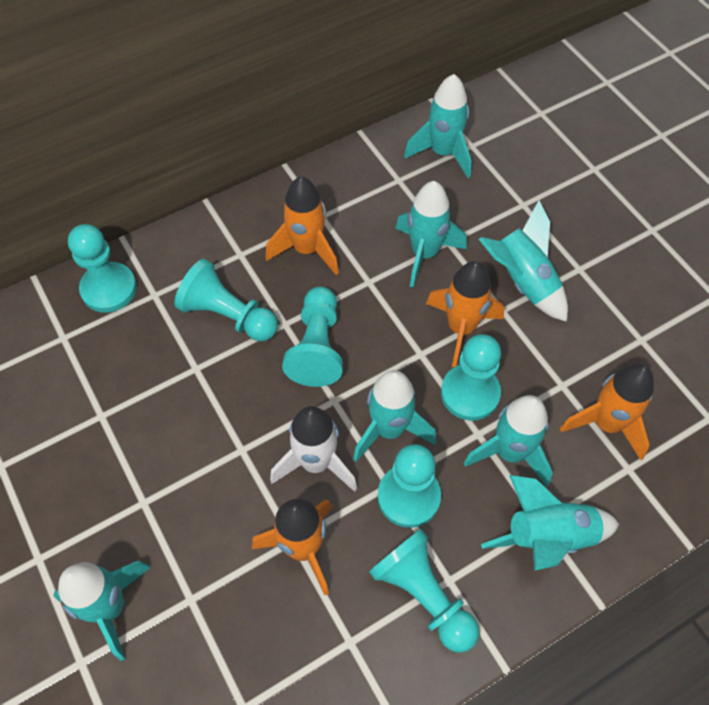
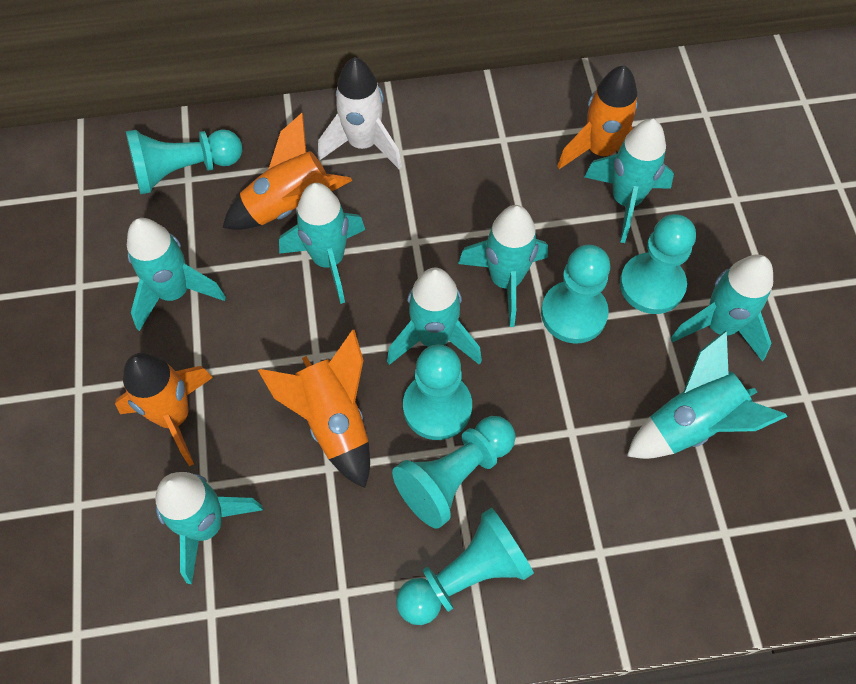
turquoise rocket: 7 -> 8

